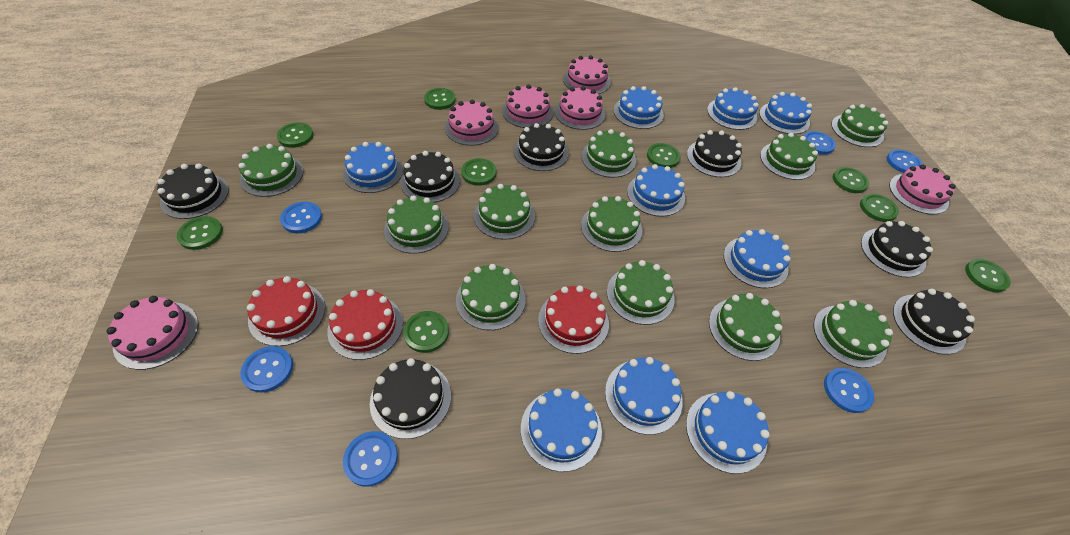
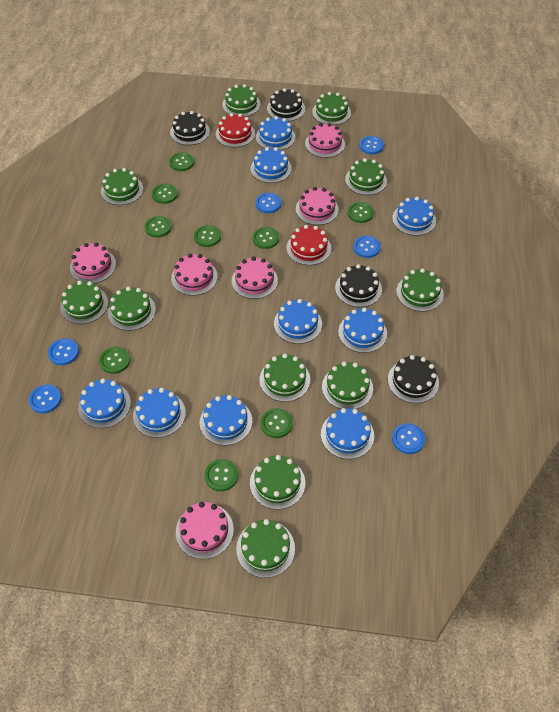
black cake: 7 -> 4
red cake: 3 -> 2

